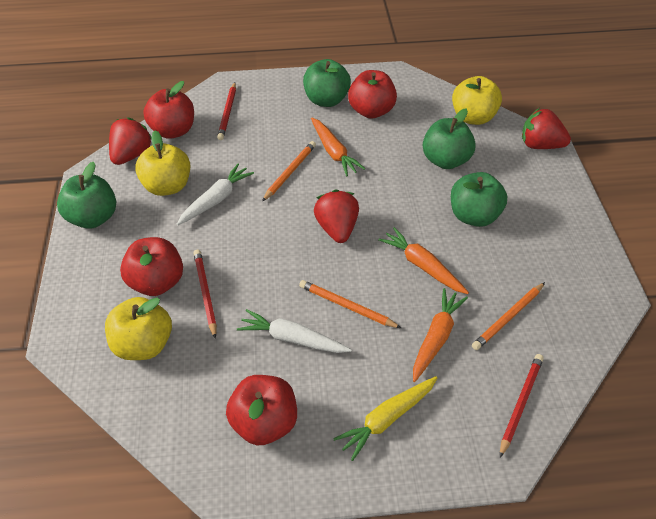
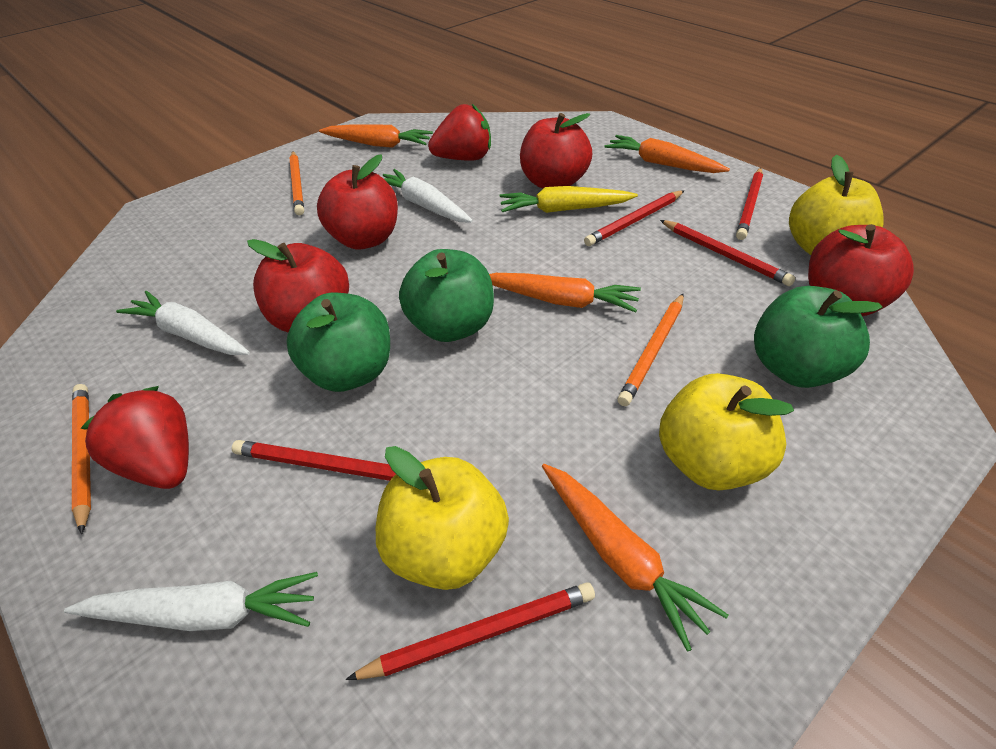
green apple: 4 -> 3
orange carrot: 3 -> 4
red pencil: 3 -> 5
red strawberry: 3 -> 2
white carrot: 2 -> 3

